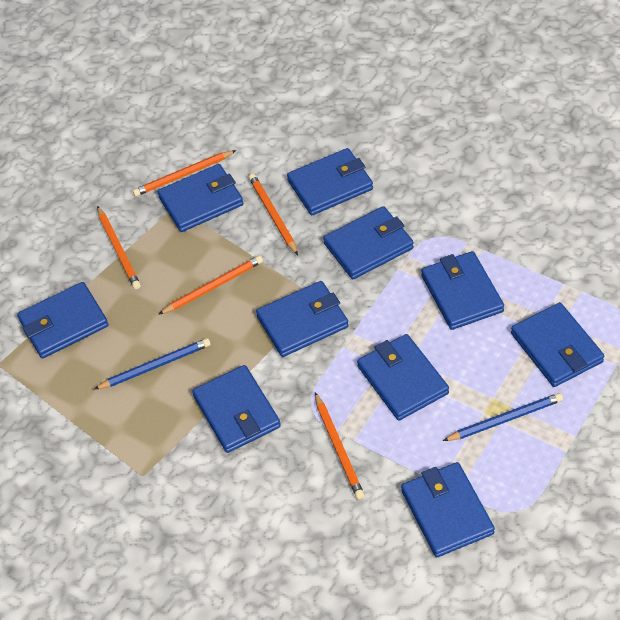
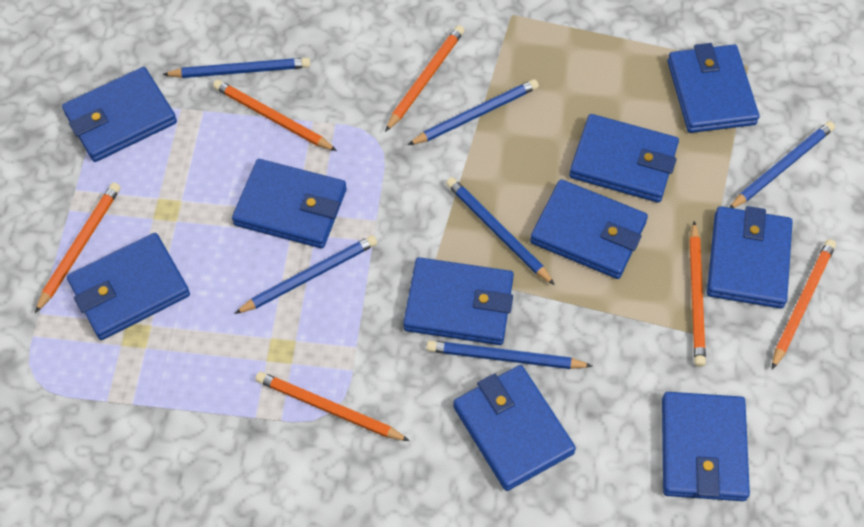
blue pencil: 2 -> 6
orange pencil: 5 -> 6

